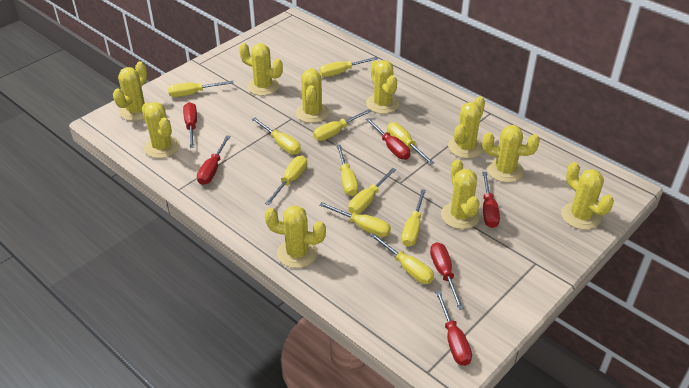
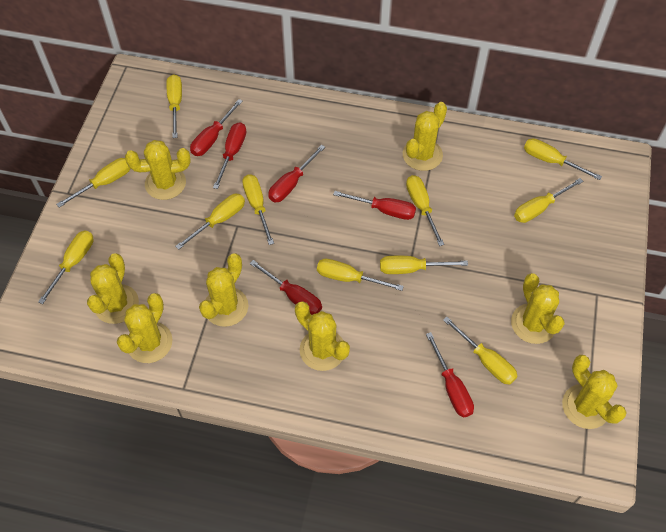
yellow cactus: 10 -> 8

